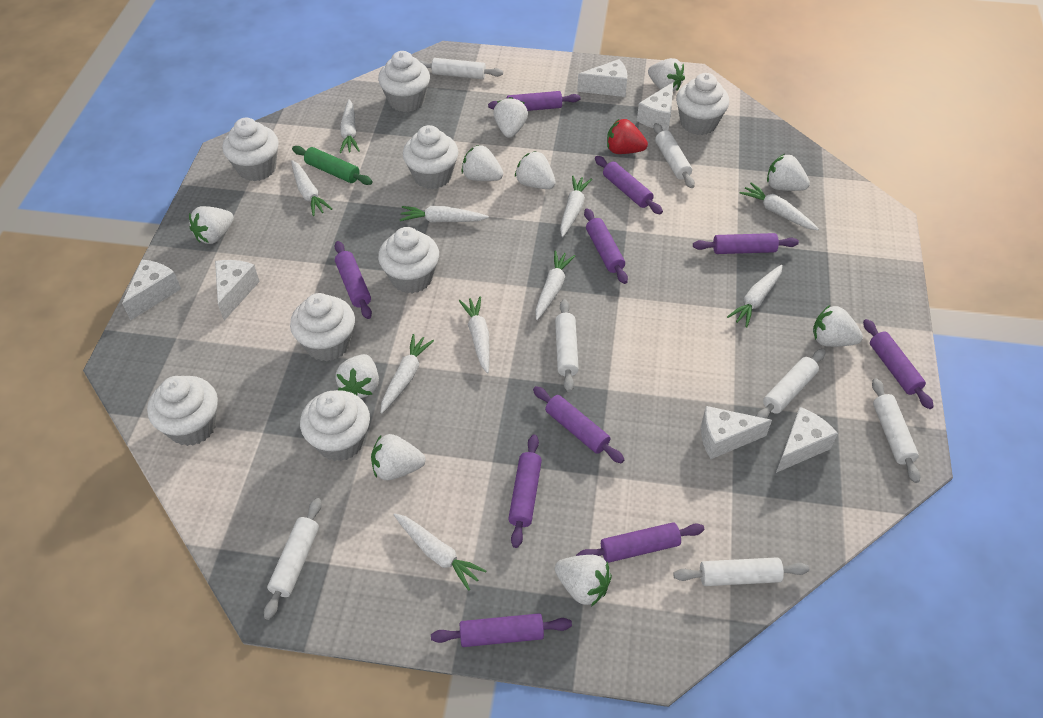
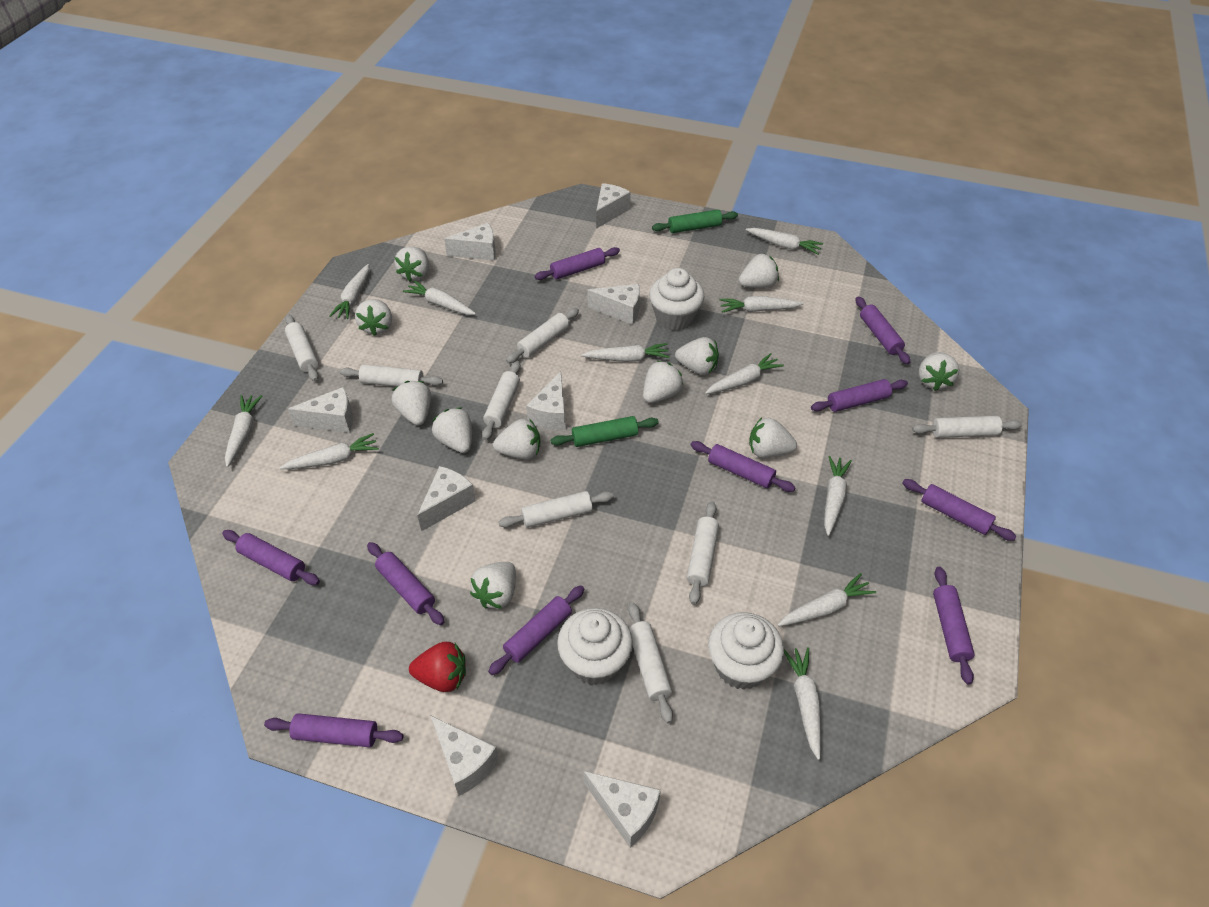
green rolling pin: 1 -> 2
white carrot: 10 -> 11
white cheese: 6 -> 8
white cupcake: 8 -> 3
white rolling pin: 7 -> 8
white strawberry: 10 -> 11

